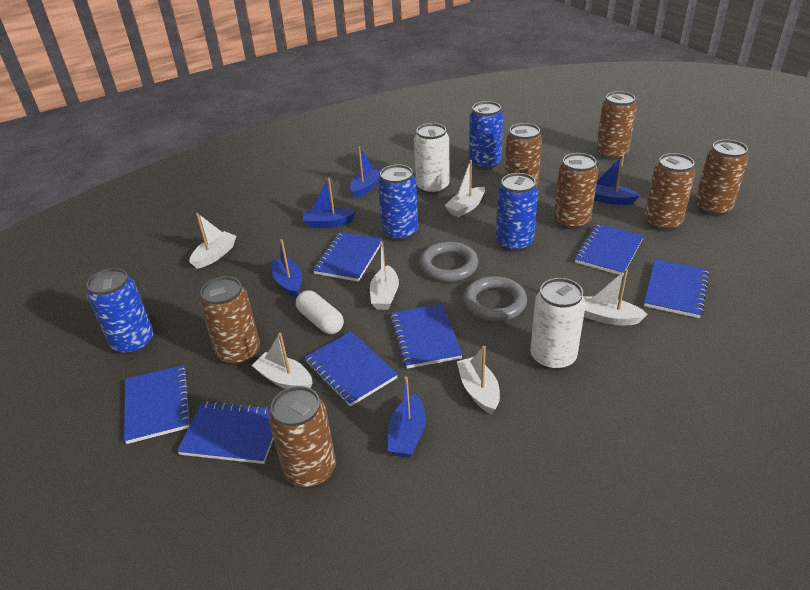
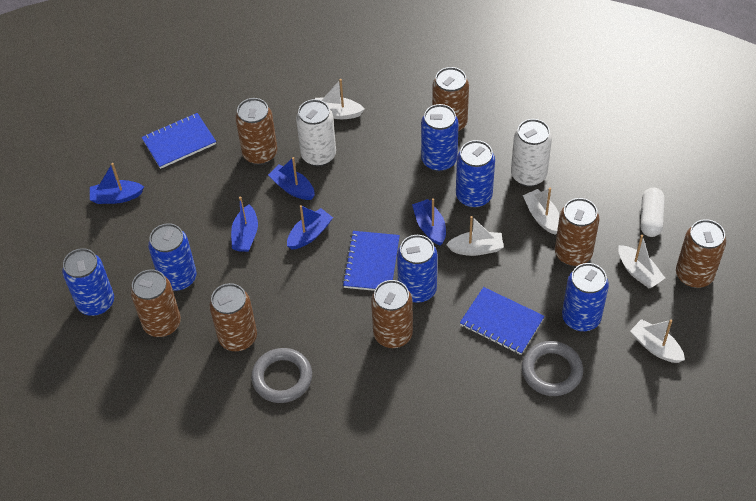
blue can: 4 -> 6
blue notebook: 7 -> 3
white boat: 6 -> 5

